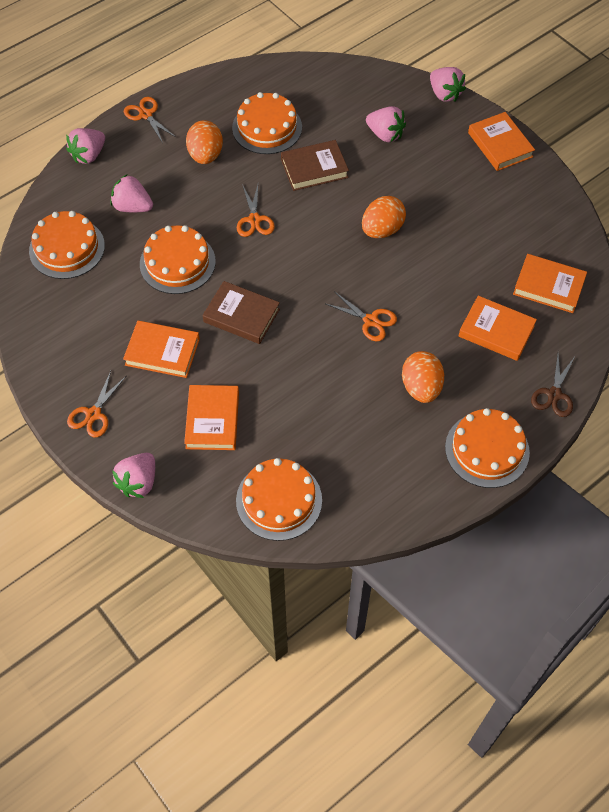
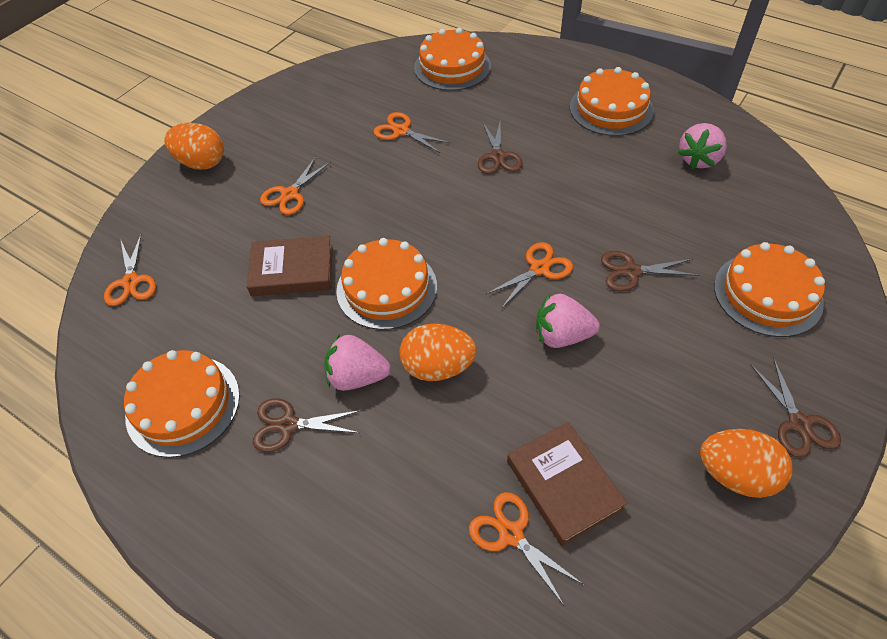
brown scissors: 1 -> 4
orange book: 5 -> 0
orange scissors: 4 -> 5
pink strawberry: 5 -> 3

